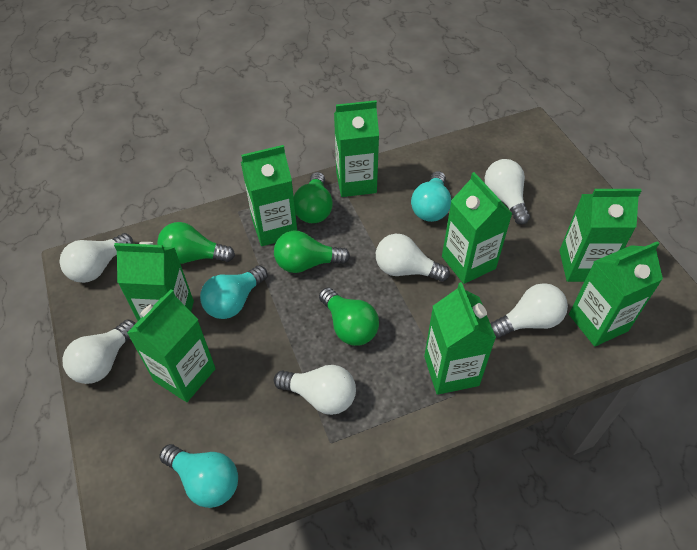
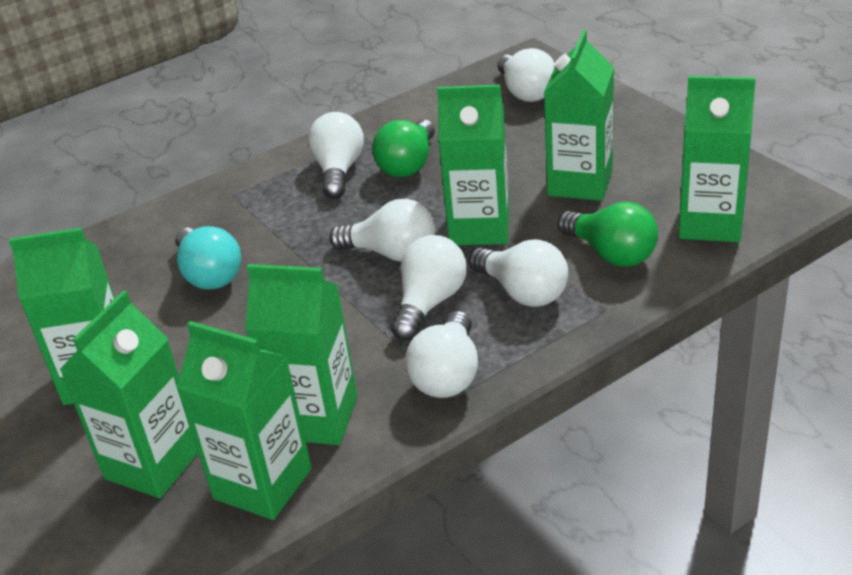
green carton: 8 -> 7
green light bulb: 4 -> 2
turquoise light bulb: 3 -> 1

